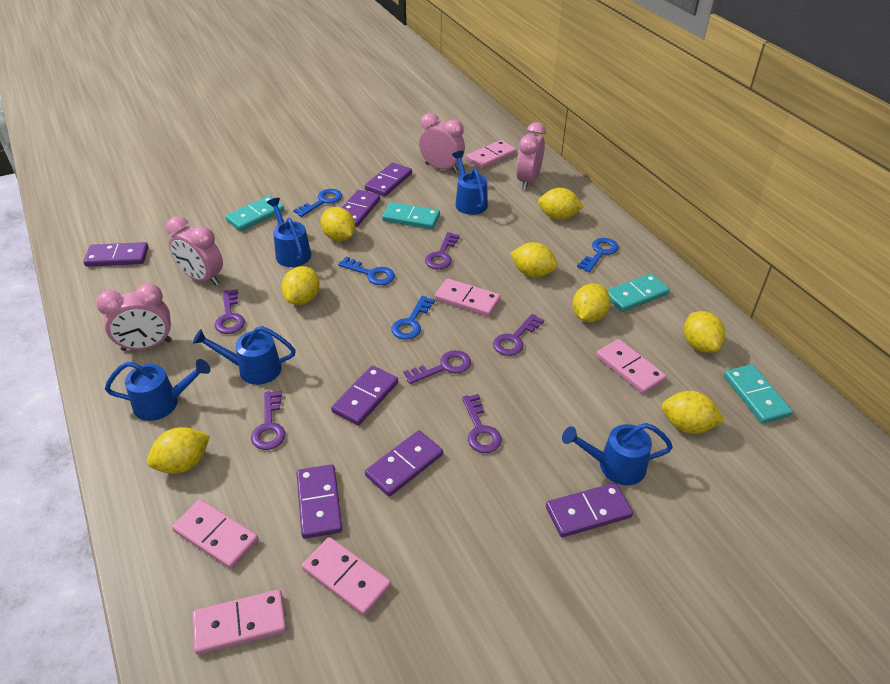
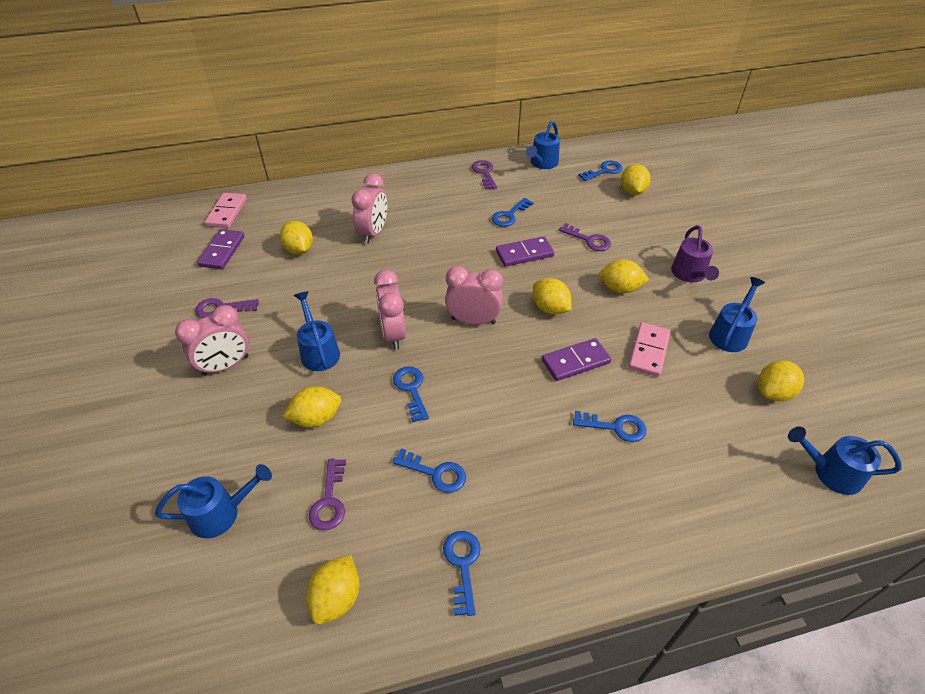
blue key: 4 -> 6
pink domino: 6 -> 2
purple domino: 7 -> 3
purple key: 6 -> 4
purple watering can: 0 -> 1
turquoise domino: 4 -> 0
yellow lemon: 8 -> 7

